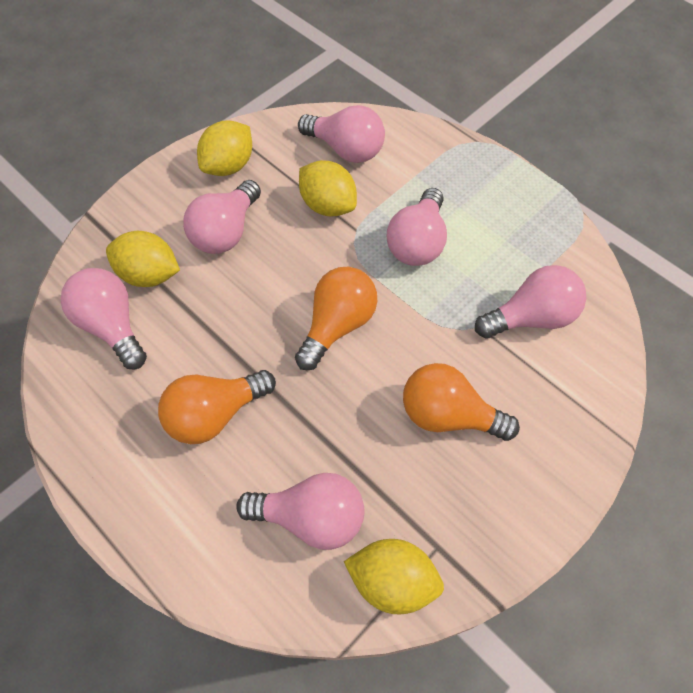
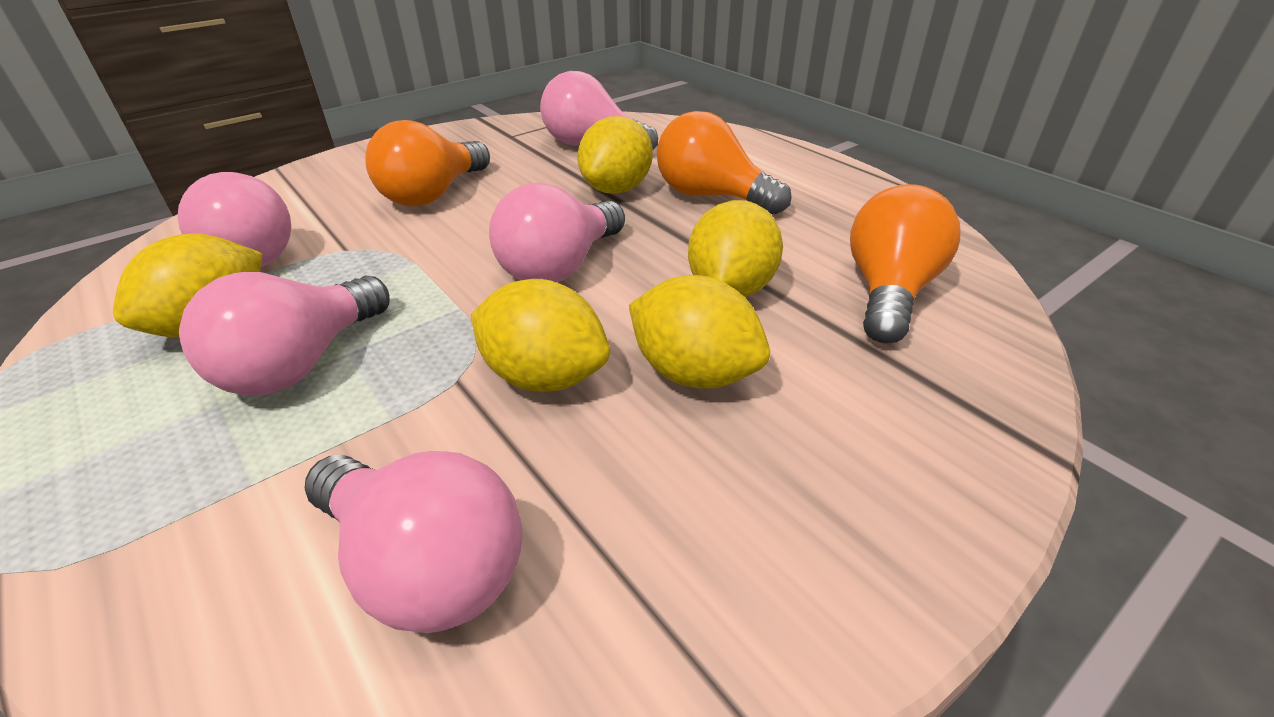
pink light bulb: 6 -> 5
yellow lemon: 4 -> 5

